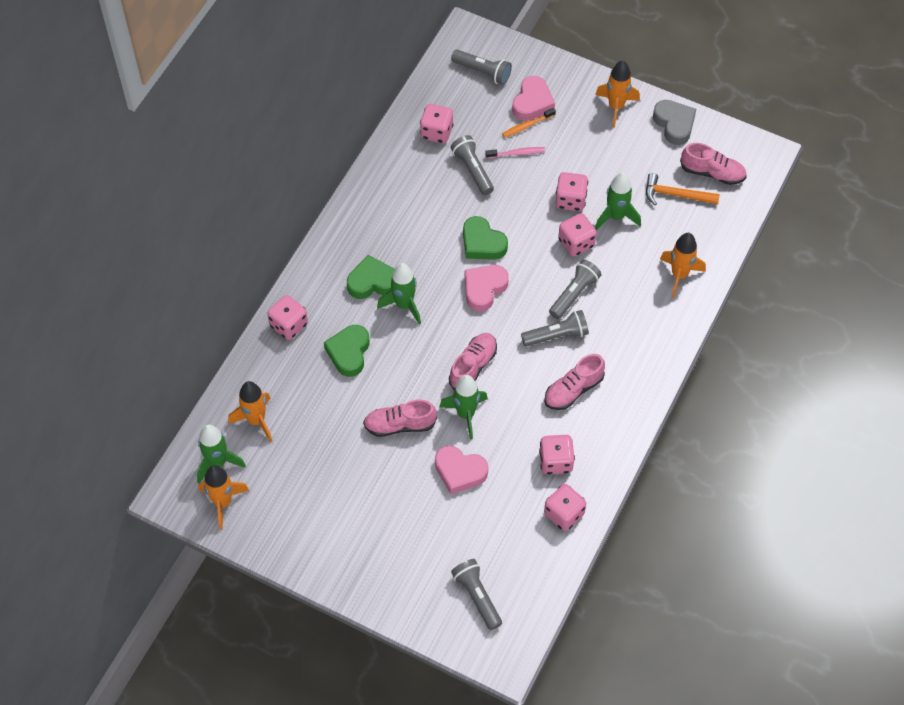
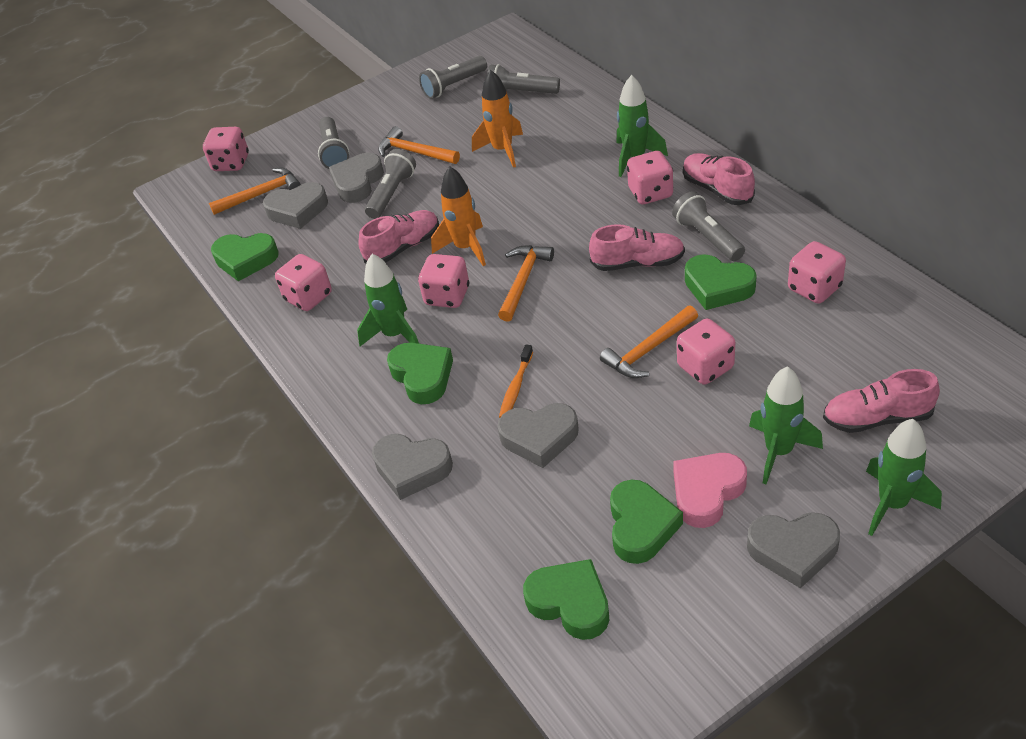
green heart: 3 -> 5
grey heart: 1 -> 5
orange hammer: 1 -> 4
orange rocket: 4 -> 2
pink heart: 3 -> 1
pink toothbrush: 1 -> 0

